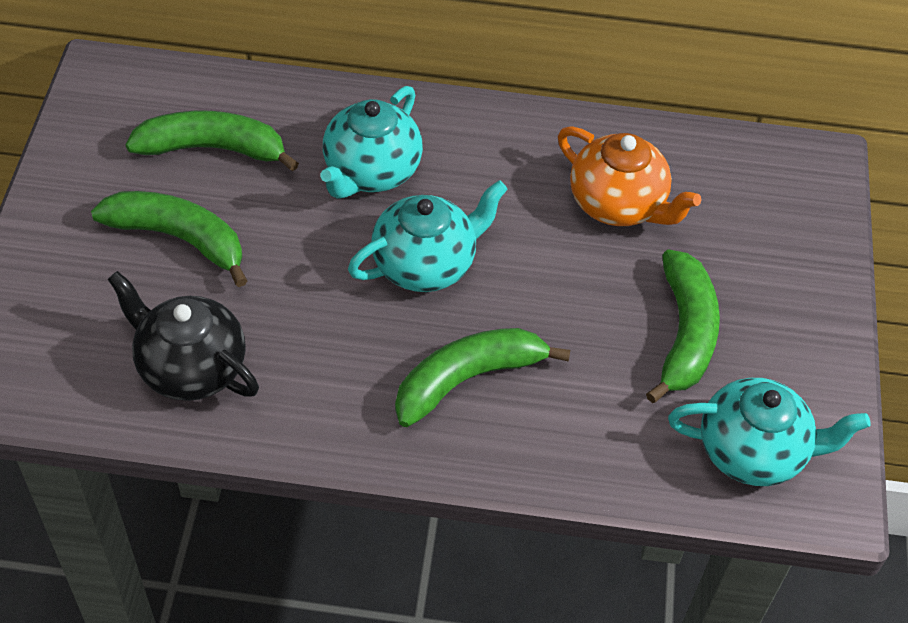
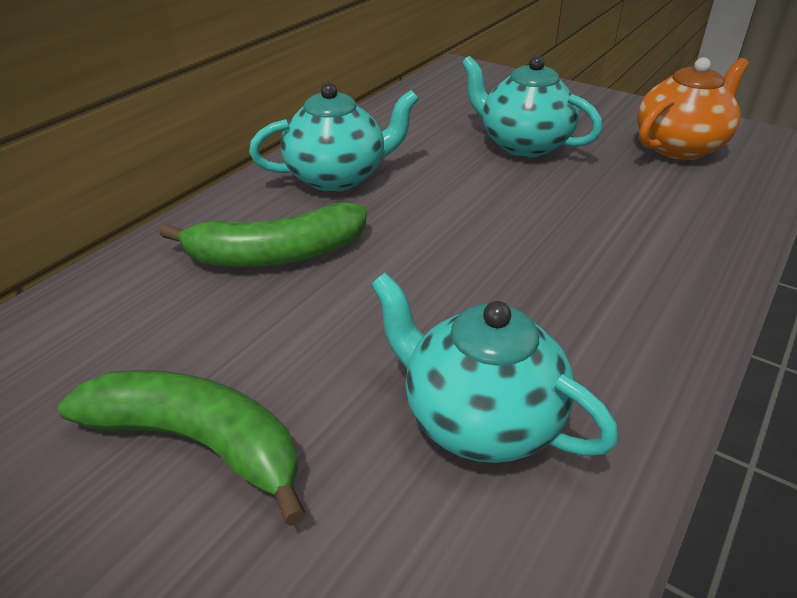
black teapot: 1 -> 0
green banana: 4 -> 2

